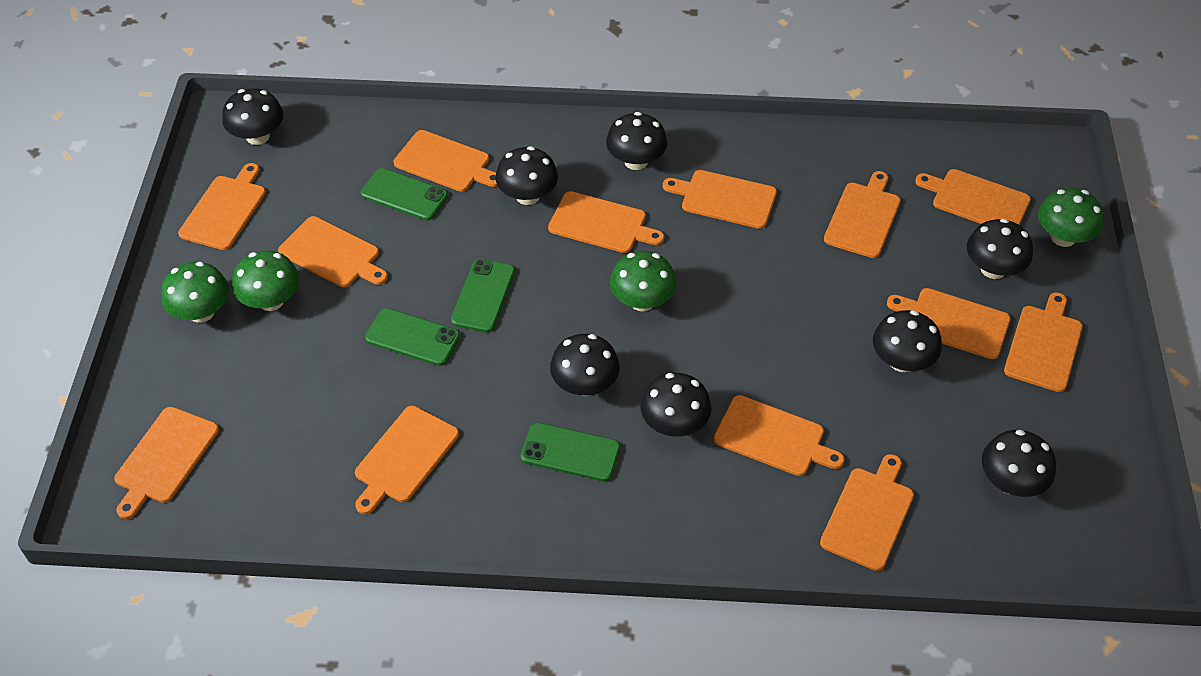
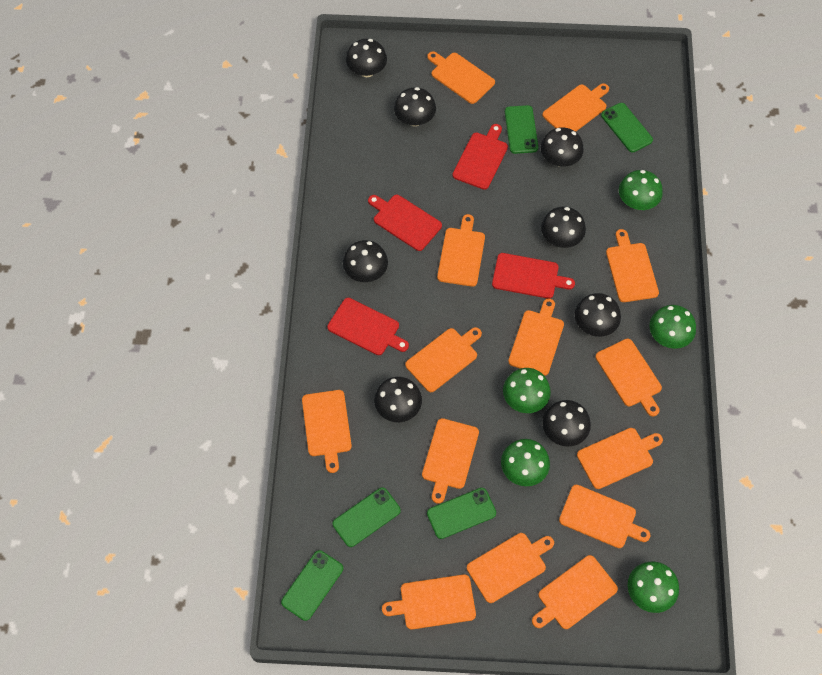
green mushroom: 4 -> 5
green phone: 4 -> 5
orange cutting board: 13 -> 14
red cutting board: 0 -> 4

